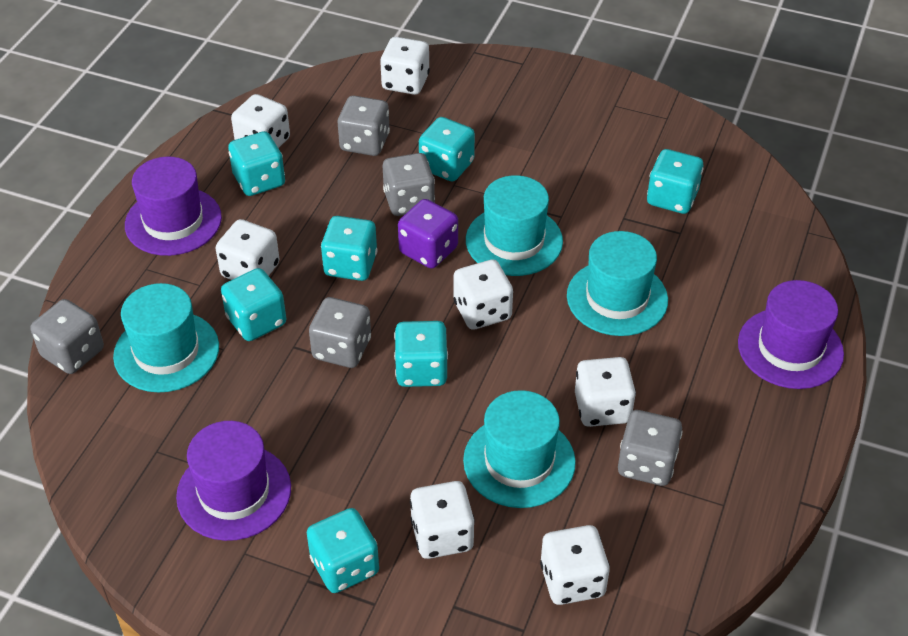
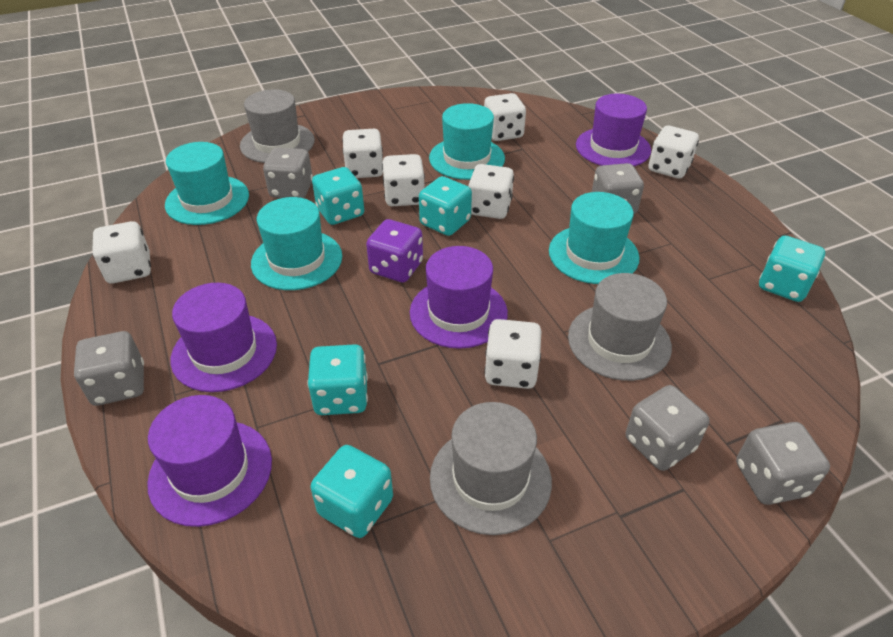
grey hat: 0 -> 3
purple hat: 3 -> 4
turquoise dice: 7 -> 5

